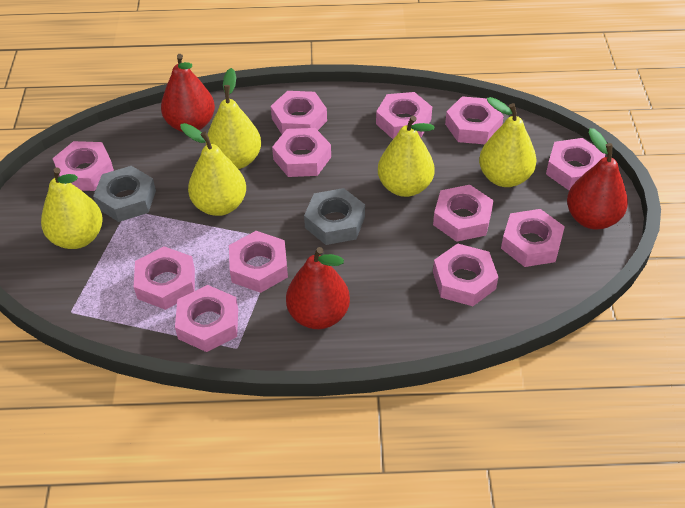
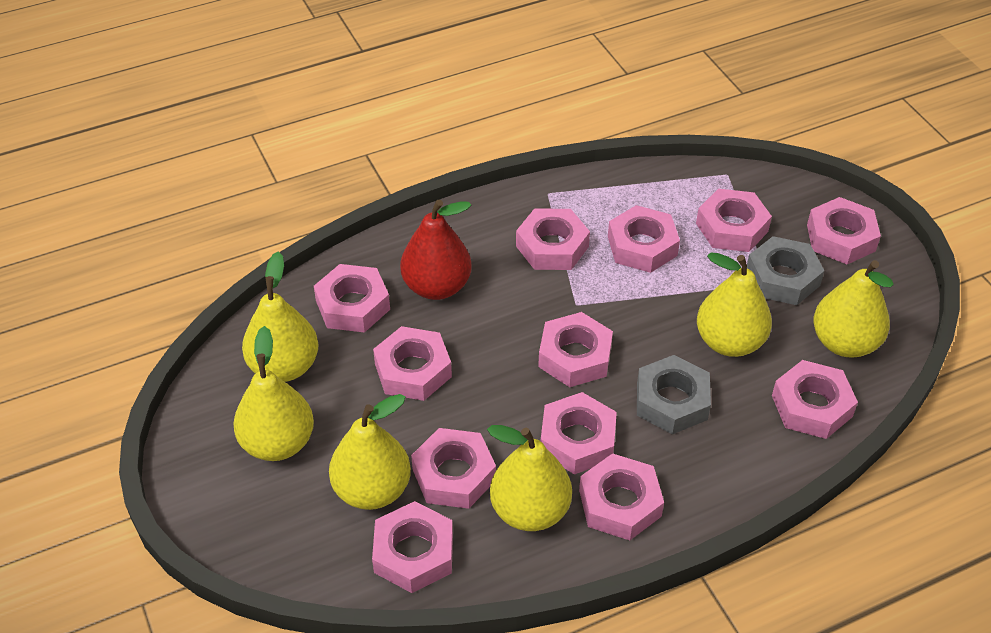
red pear: 3 -> 1
yellow pear: 5 -> 6

